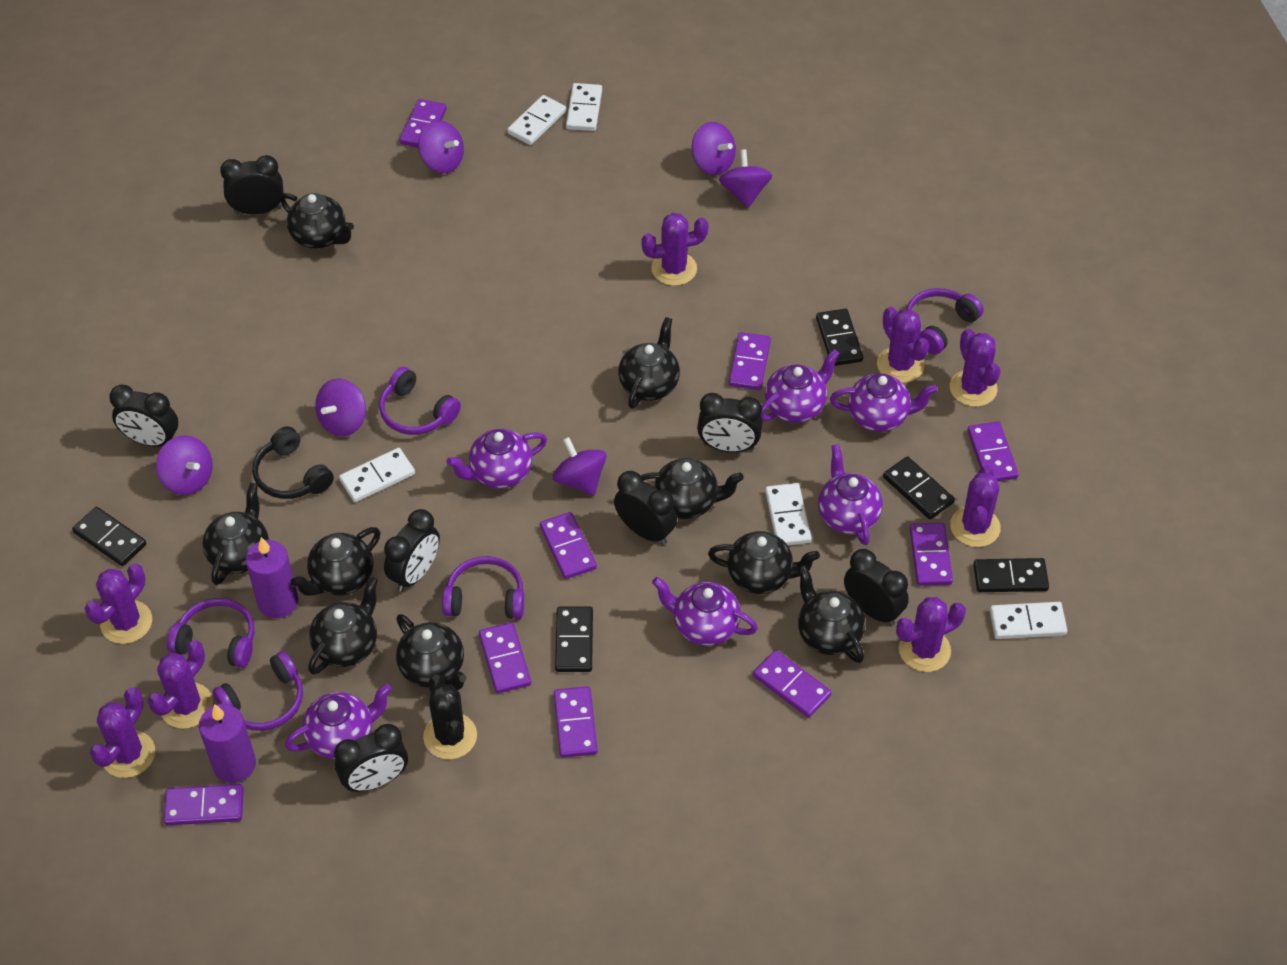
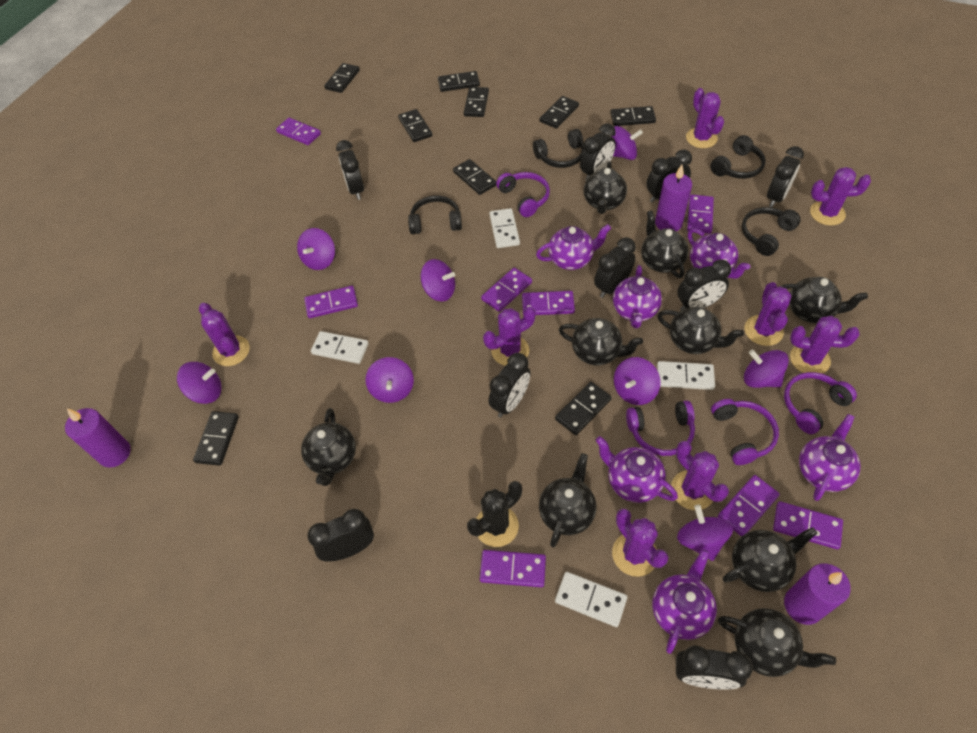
black clock: 7 -> 9
black domino: 5 -> 9
black headphones: 1 -> 4
purple candle: 2 -> 3
purple domino: 9 -> 8
purple headphones: 5 -> 4
purple spinning top: 6 -> 8
white domino: 5 -> 4

